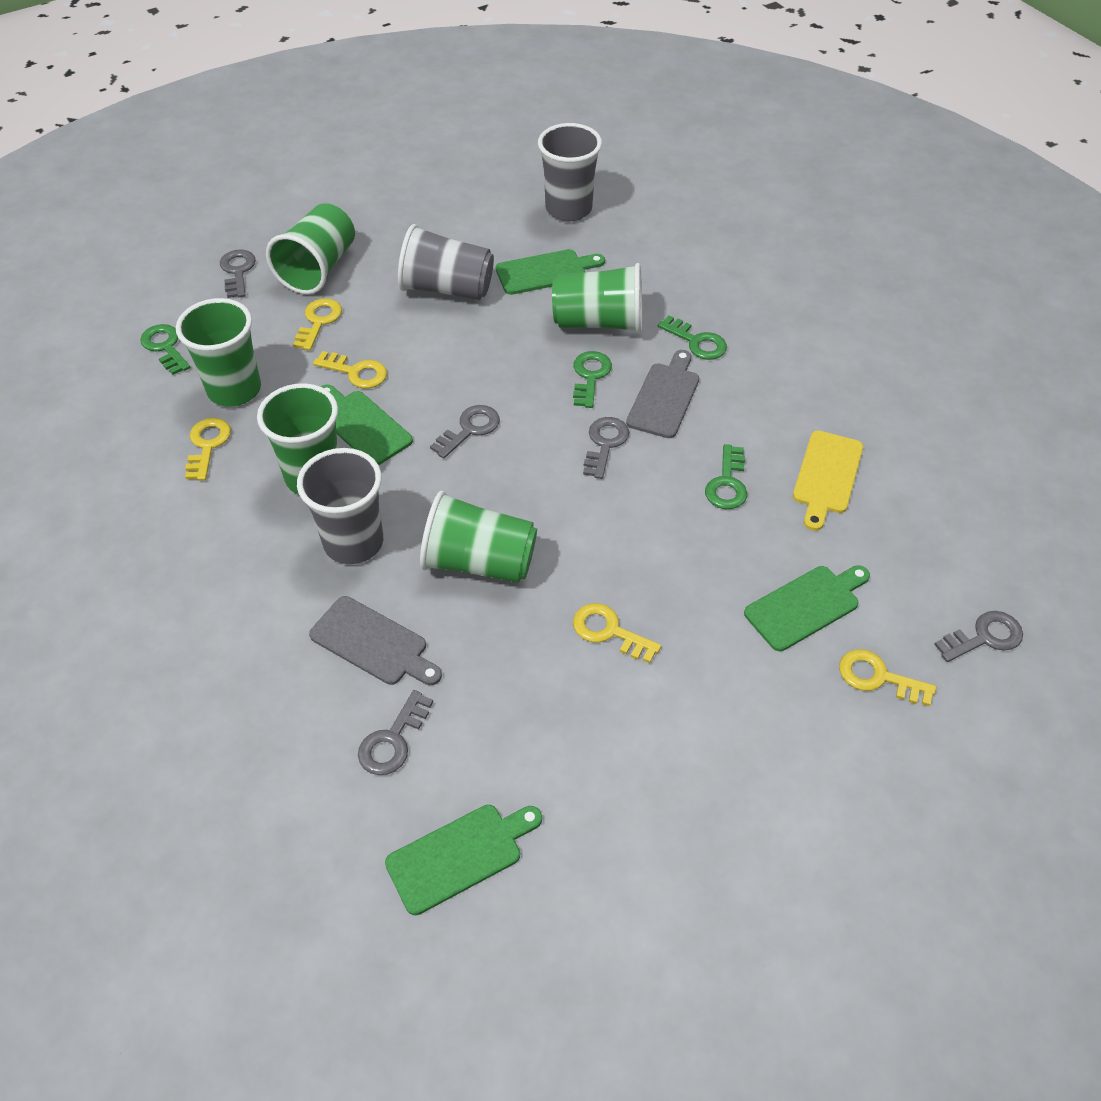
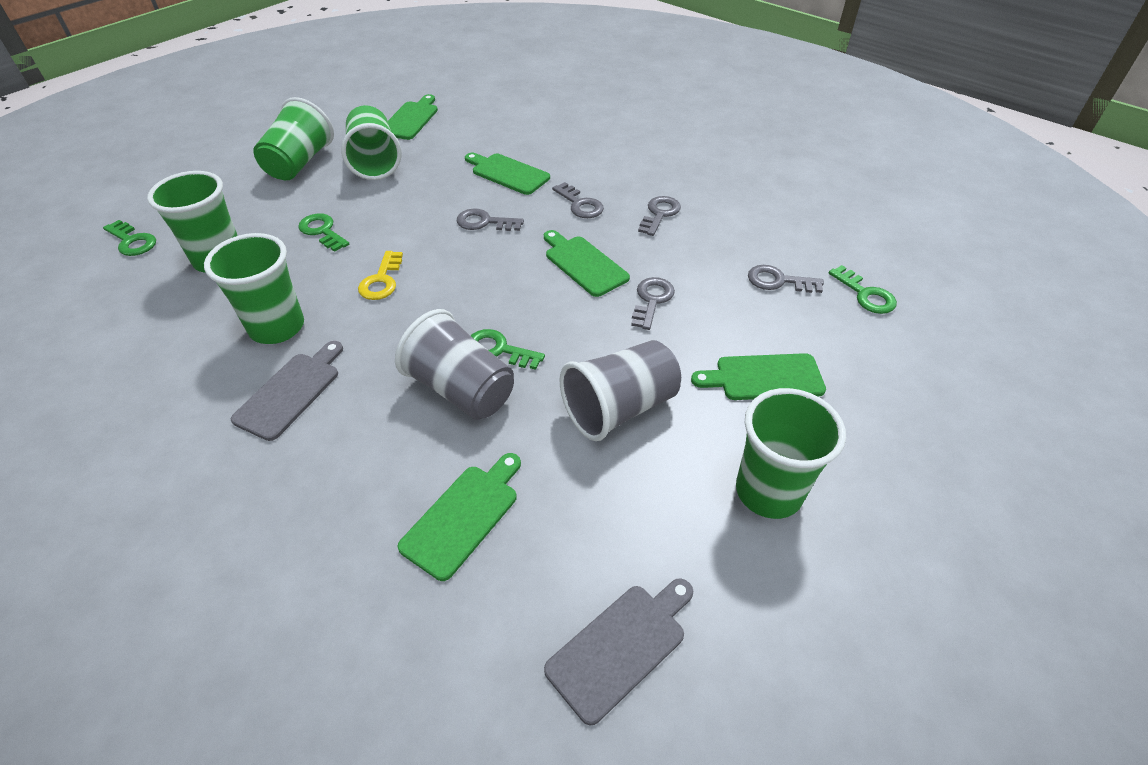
green cutting board: 4 -> 5
grey cup: 3 -> 2
yellow cutting board: 1 -> 0
yellow key: 5 -> 1

